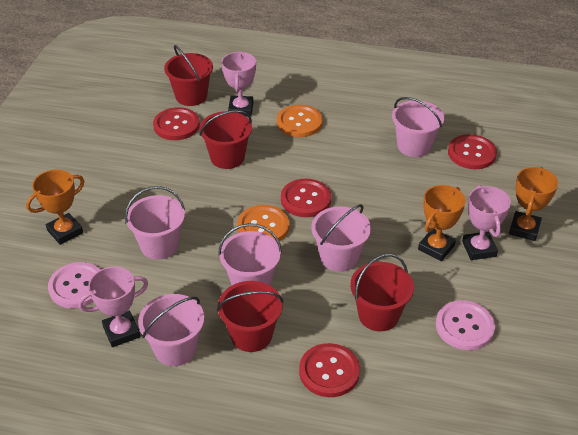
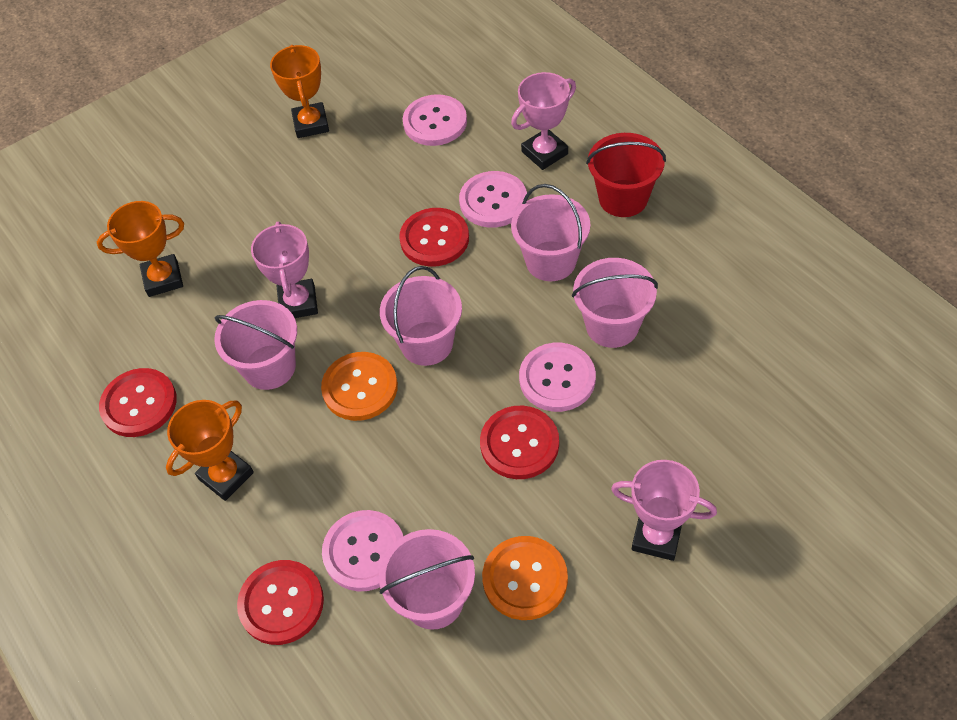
pink button: 2 -> 4
red bucket: 4 -> 1

